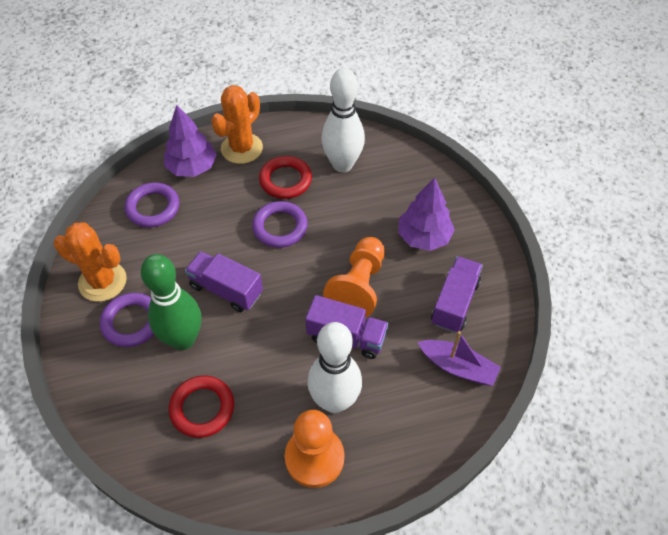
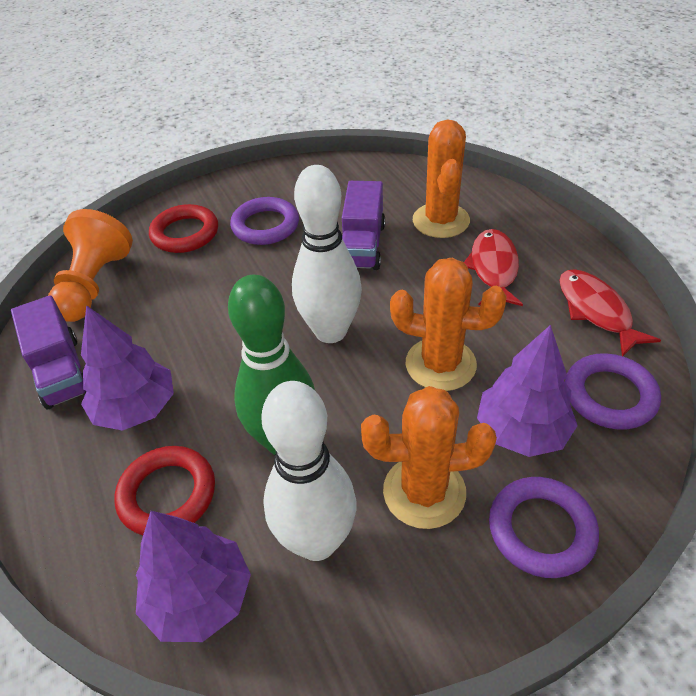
orange cactus: 2 -> 3
orange pawn: 2 -> 1
purple boat: 1 -> 0
purple tree: 2 -> 3
purple truck: 3 -> 2
red fish: 0 -> 2

